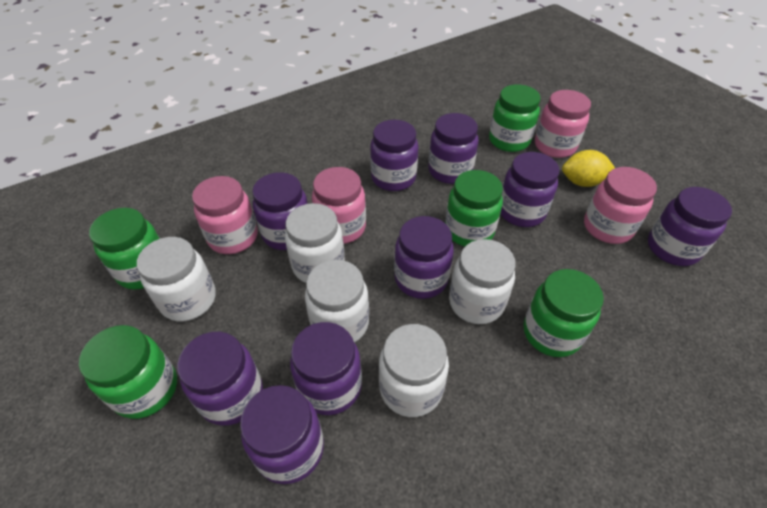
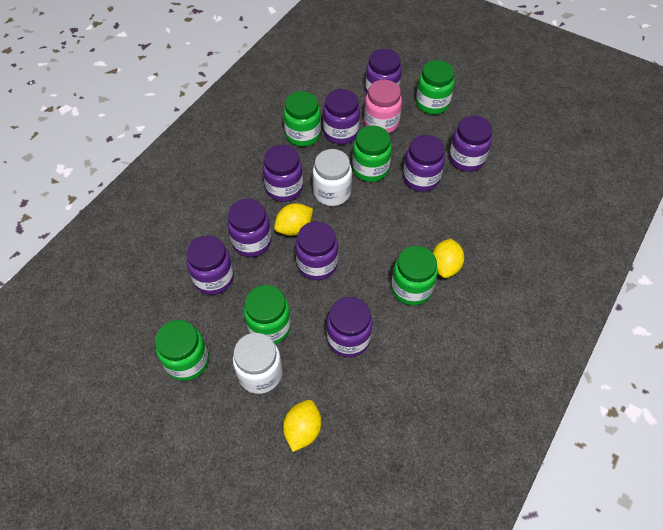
green jar: 5 -> 6
pink jar: 4 -> 1
white jar: 5 -> 2
yellow lemon: 1 -> 3

